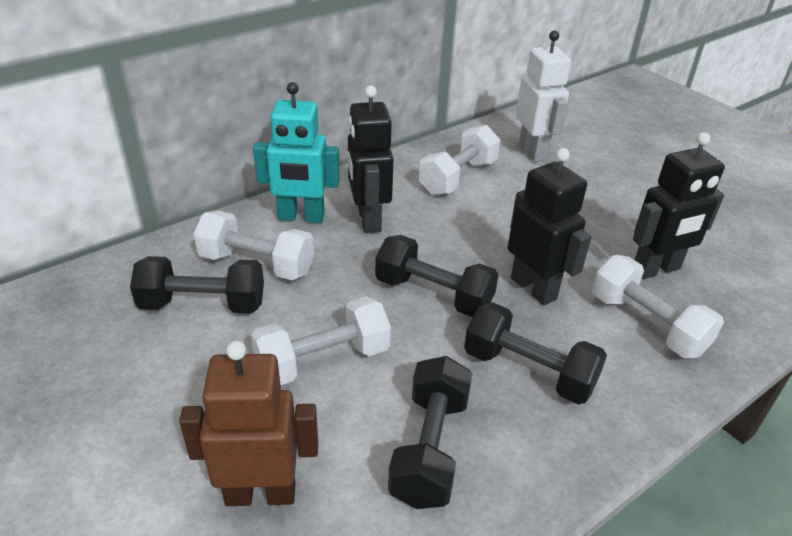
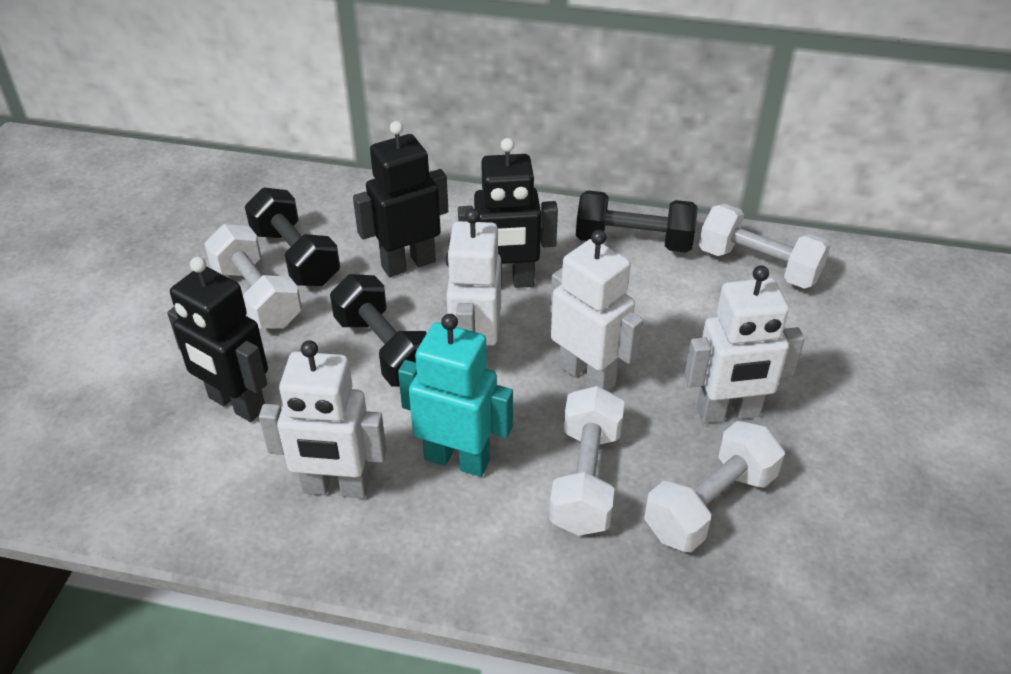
black dumbbell: 4 -> 3
brown robot: 1 -> 0
white robot: 1 -> 4

